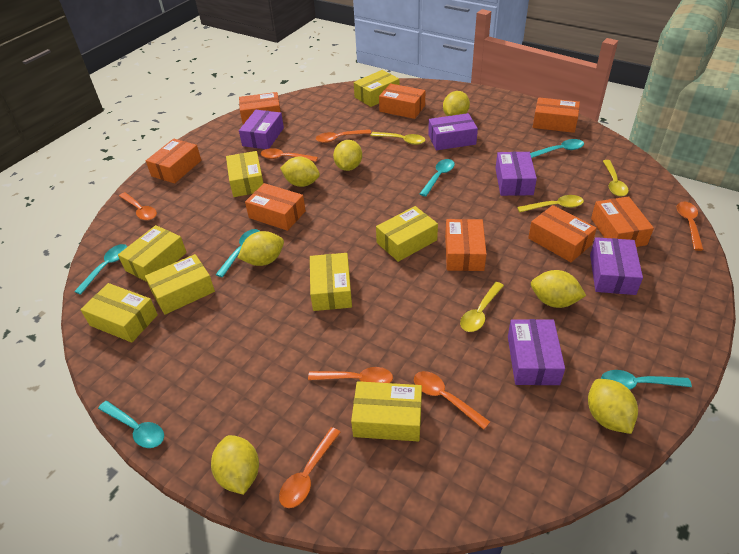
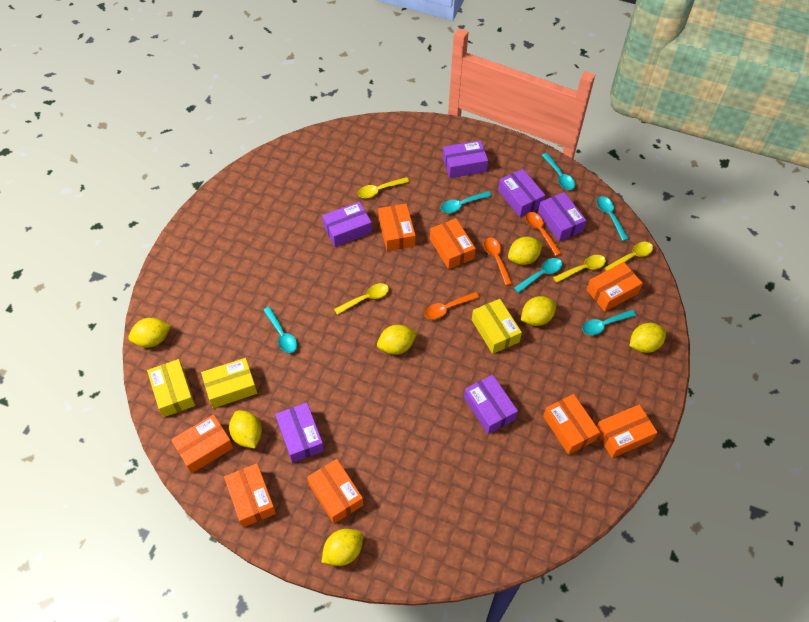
orange spoon: 7 -> 3
purple box: 5 -> 6
yellow box: 8 -> 3

